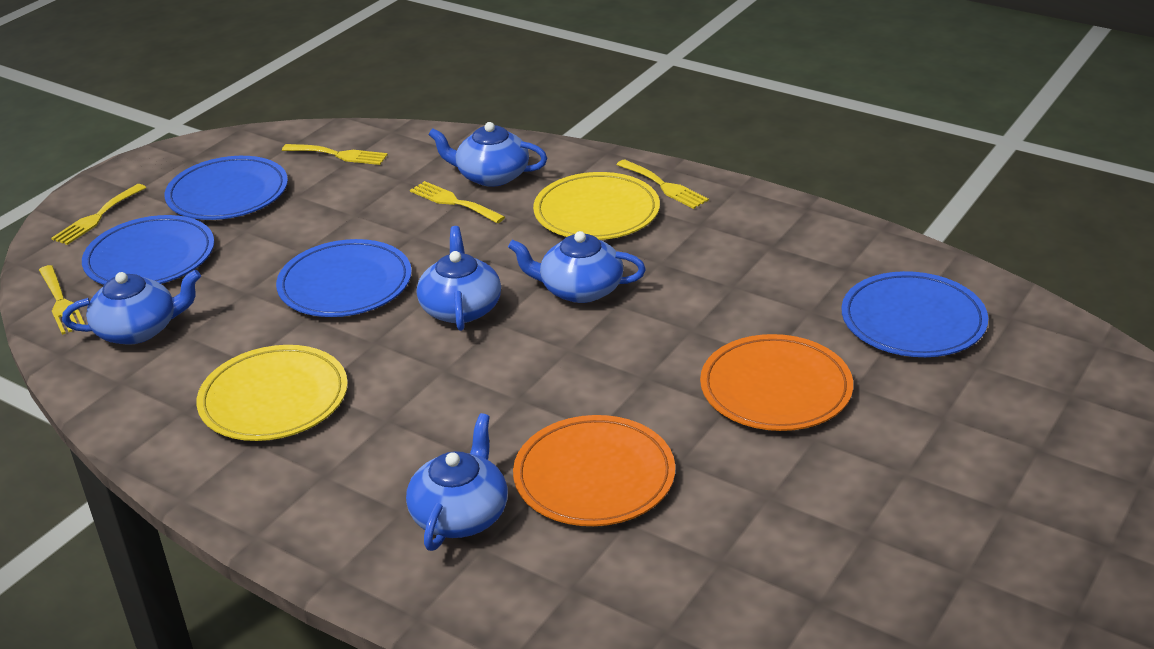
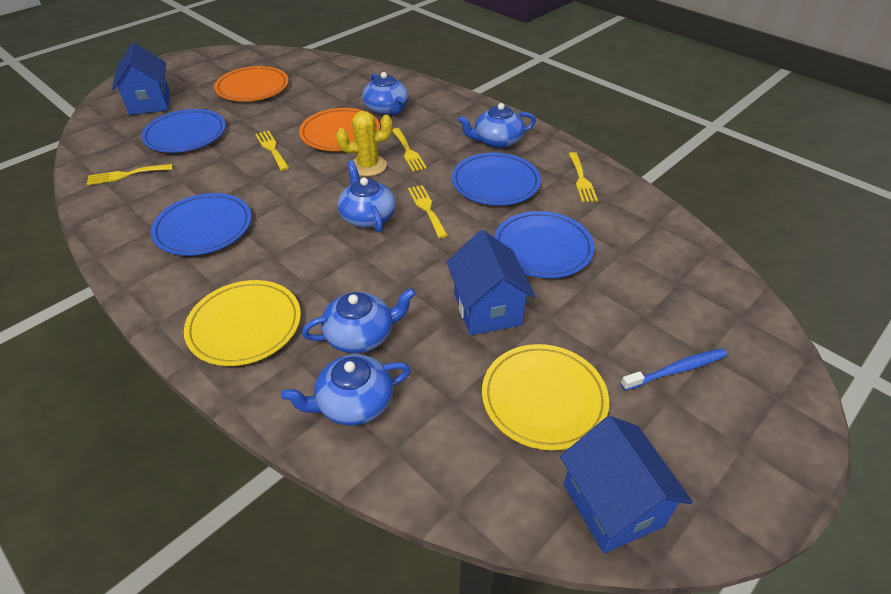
blue house: 0 -> 3
blue toothbrush: 0 -> 1
yellow cactus: 0 -> 1

